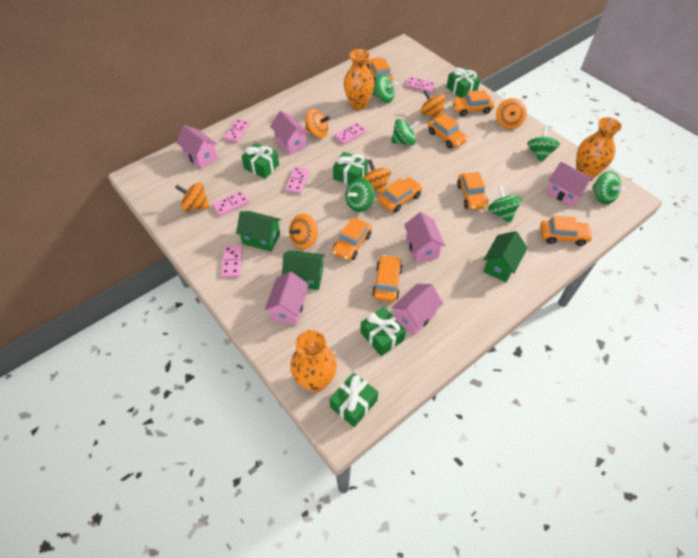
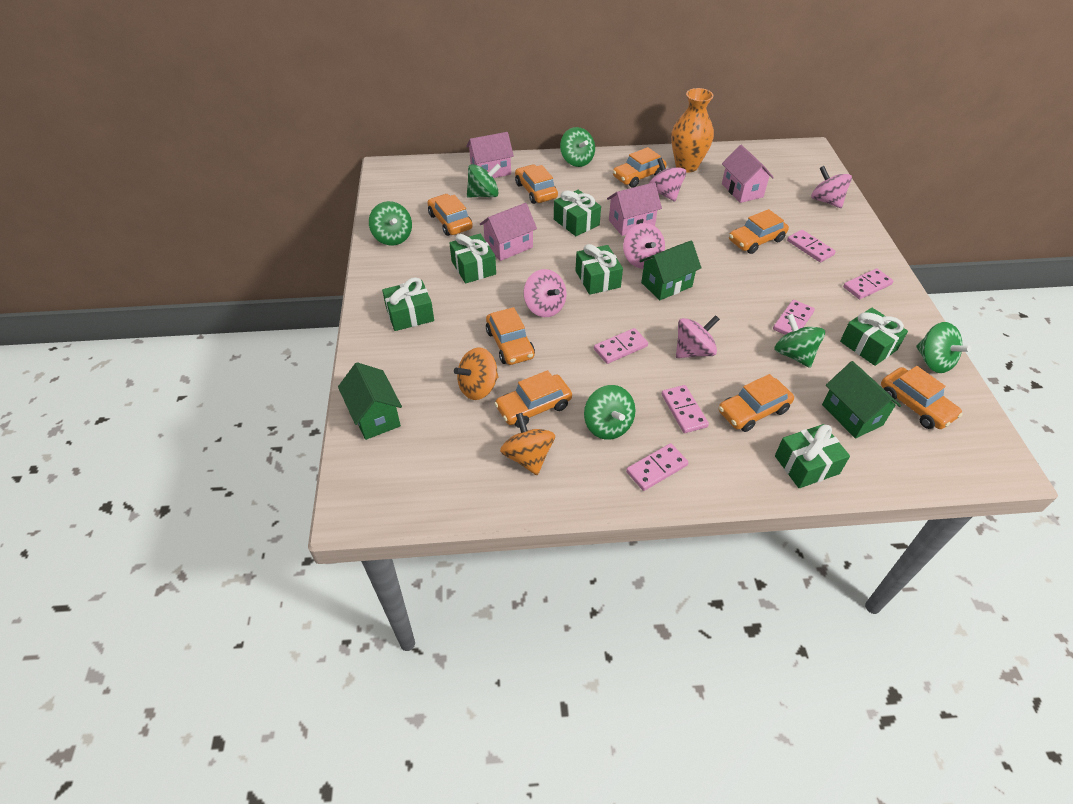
green gift: 5 -> 6
orange spinning top: 6 -> 2
orange vase: 3 -> 1
pink house: 6 -> 4
pink spinning top: 0 -> 5

